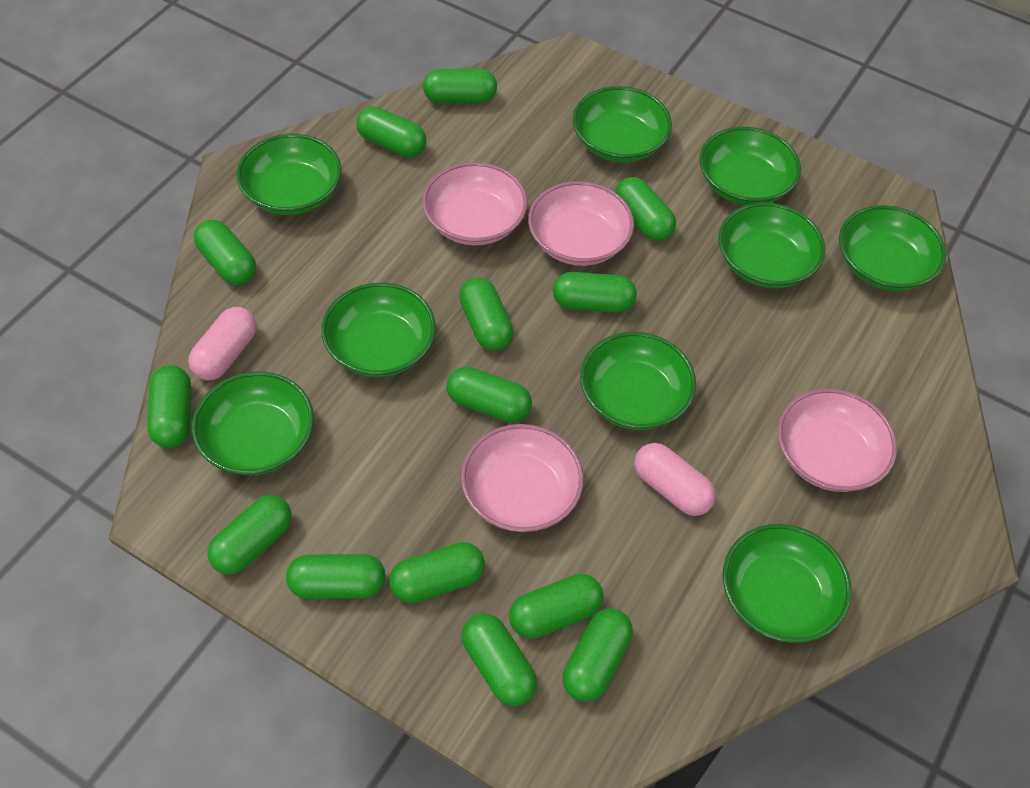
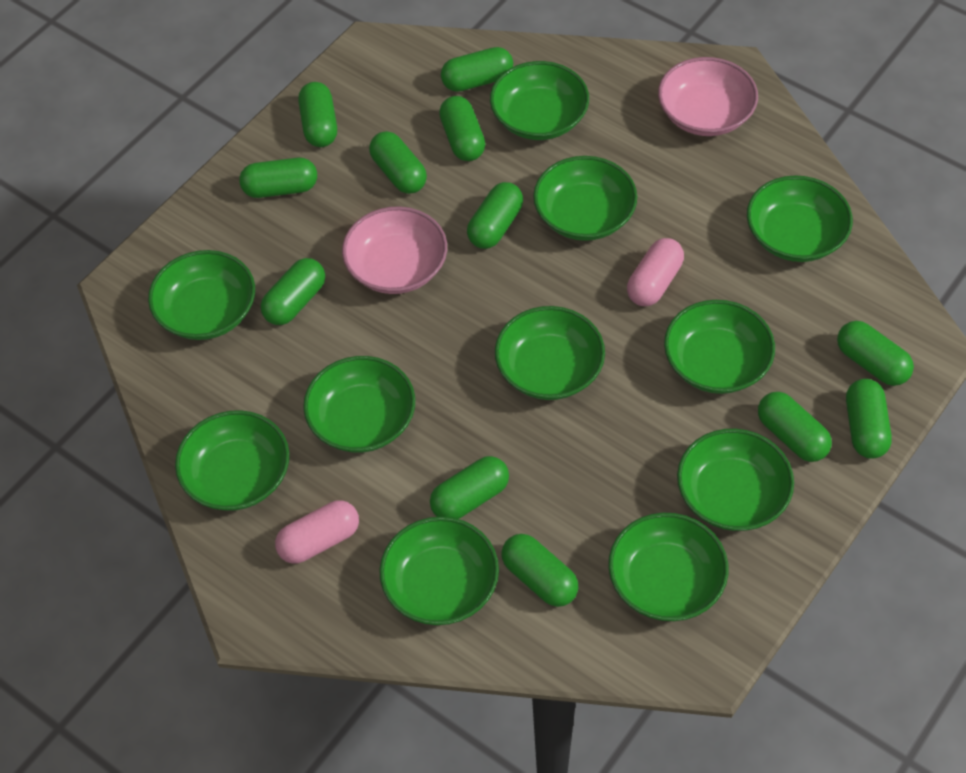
green bowl: 9 -> 11
green capsule: 14 -> 12
pink bowl: 4 -> 2

